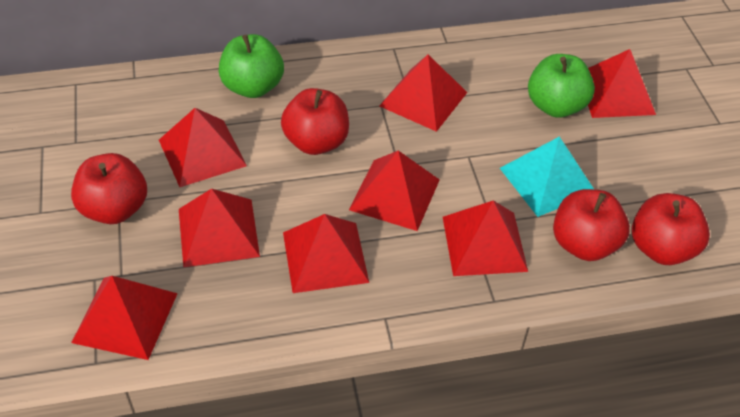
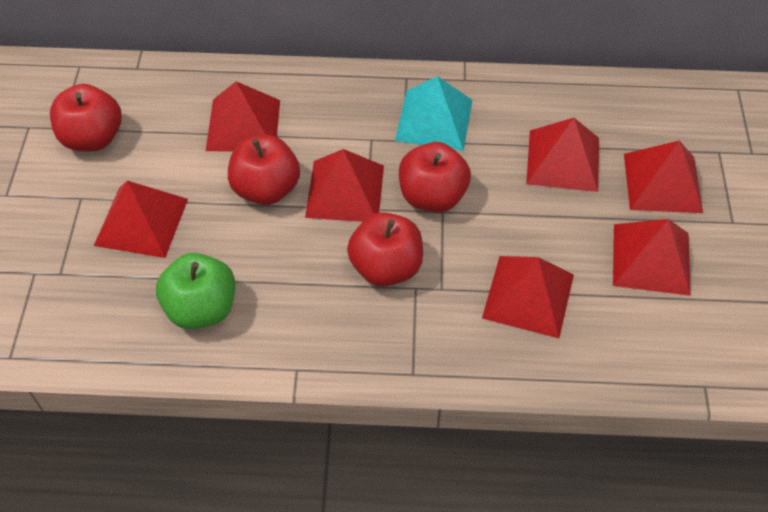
green apple: 2 -> 1
red pyramid: 8 -> 7

